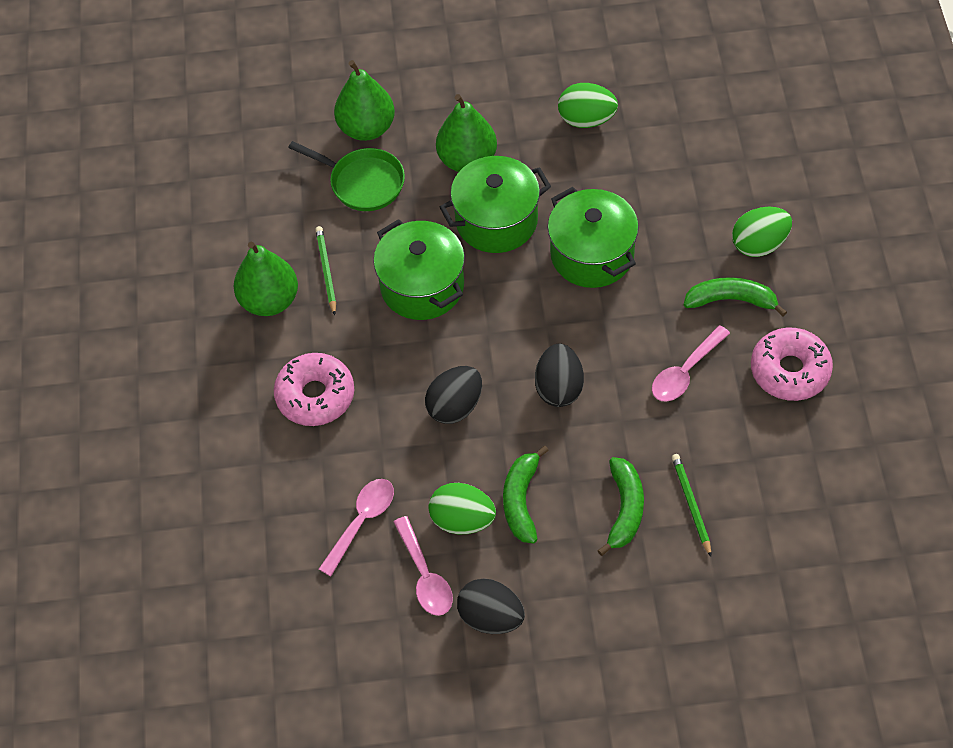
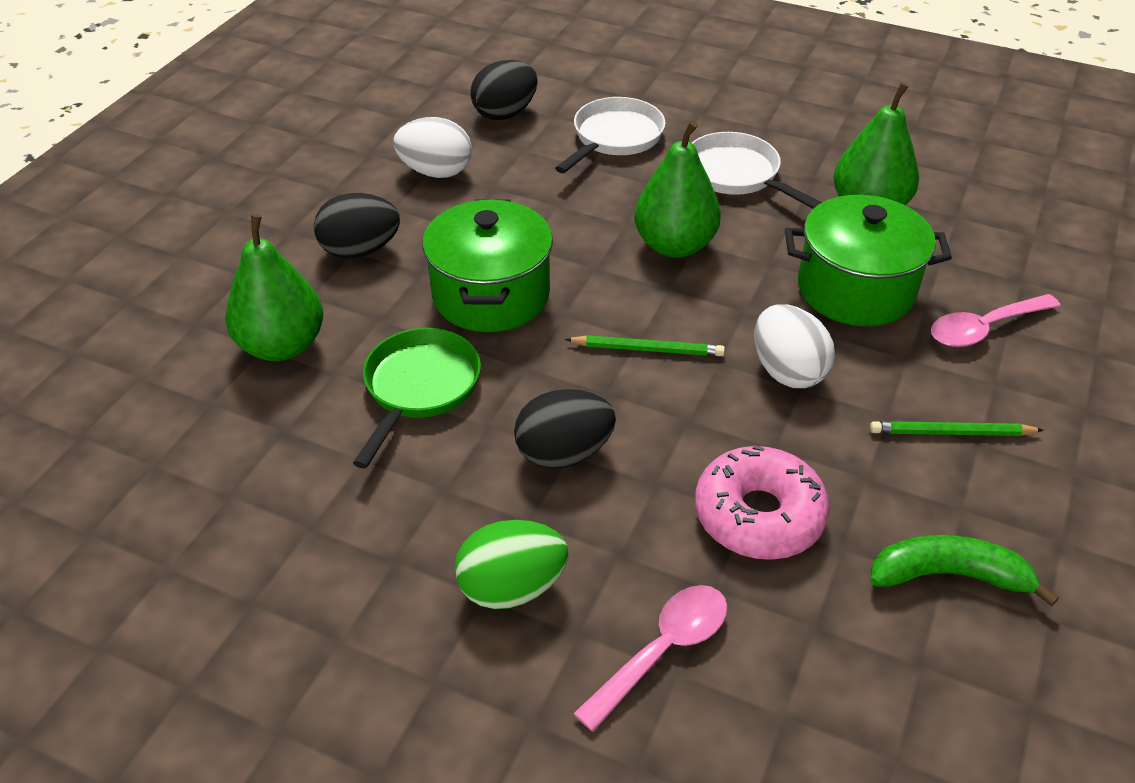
green banana: 3 -> 1
green egg: 3 -> 1
green pot: 3 -> 2
pink donut: 2 -> 1
pink spoon: 3 -> 2
white egg: 0 -> 2
white pan: 0 -> 2

